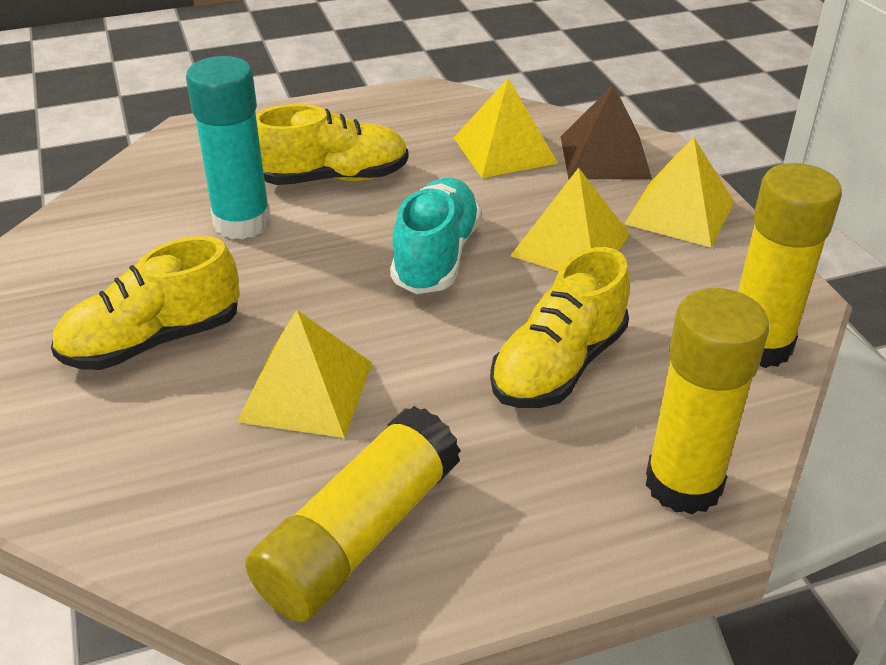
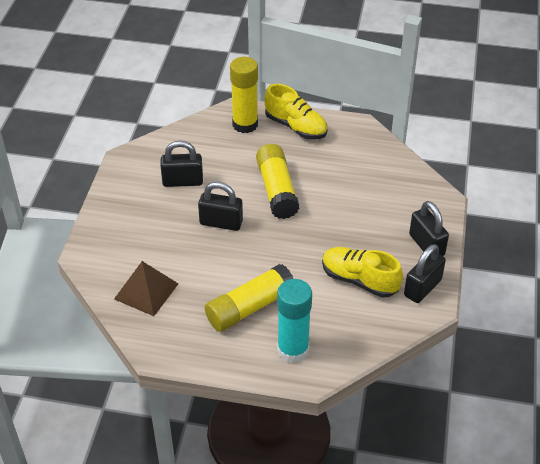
black padlock: 0 -> 4
turquoise shoe: 1 -> 0
yellow pyramid: 4 -> 0
yellow shoe: 3 -> 2

